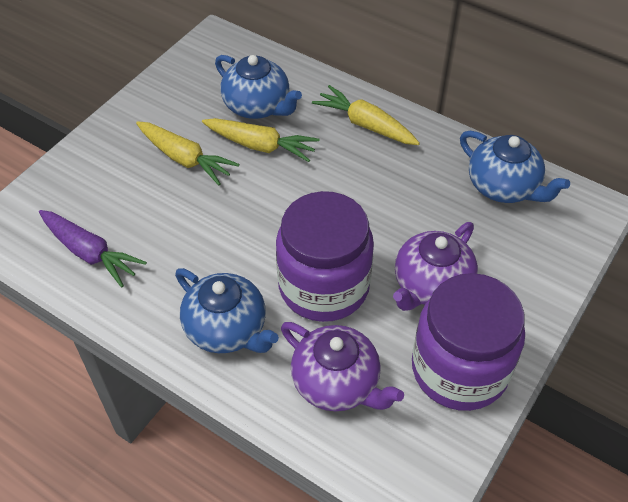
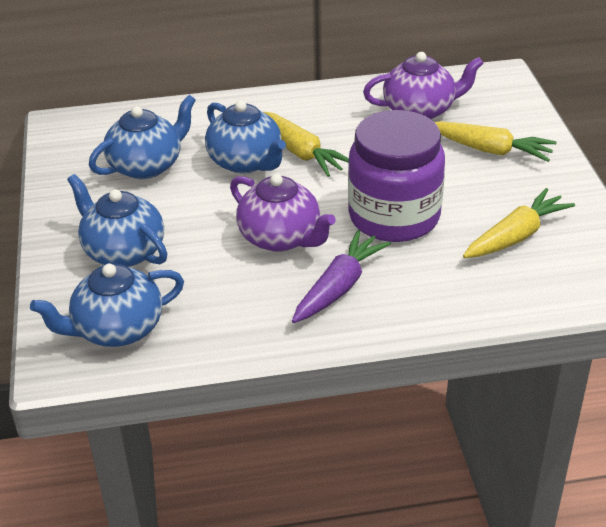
blue teapot: 3 -> 4
purple jar: 2 -> 1

